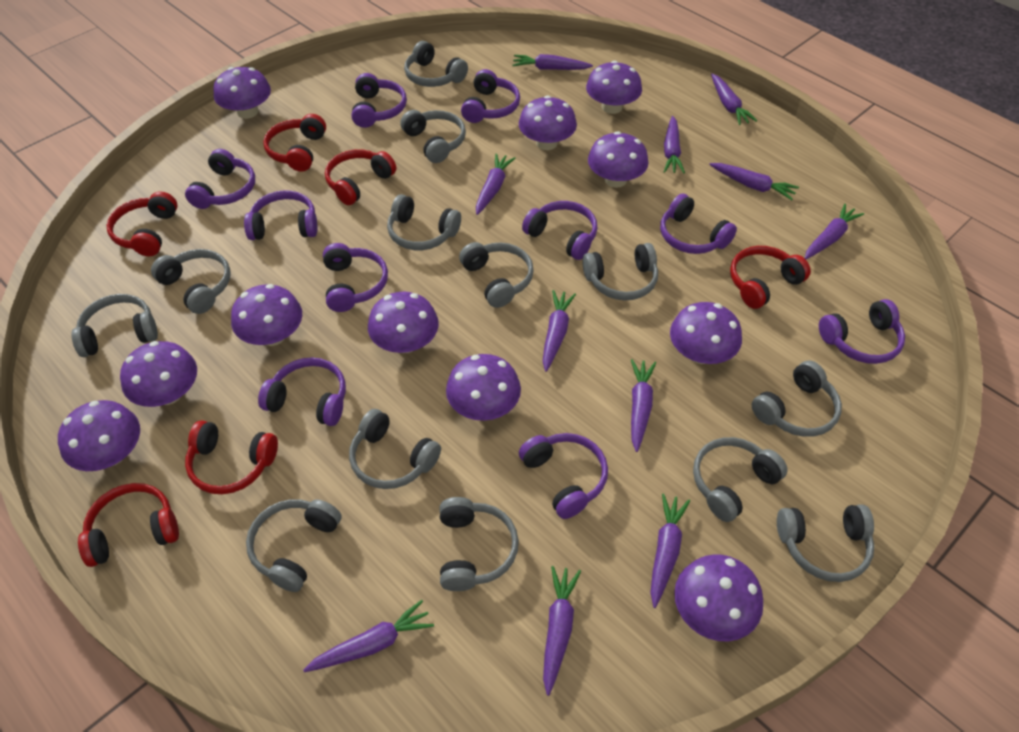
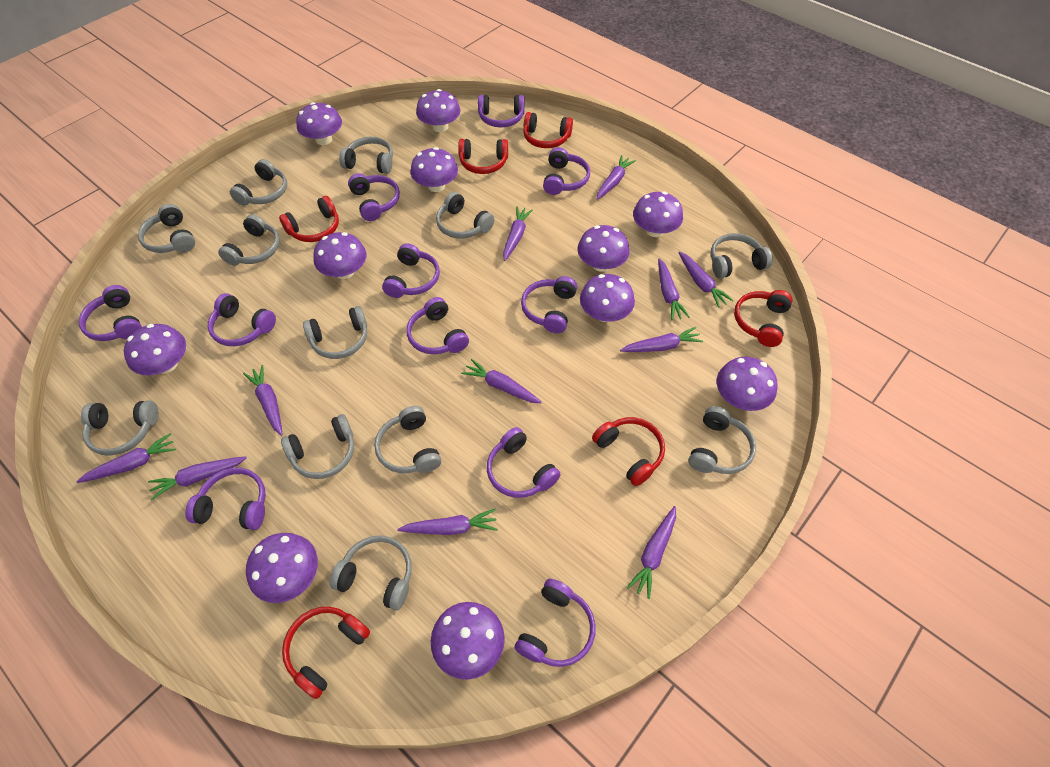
grey headphones: 13 -> 12
purple headphones: 10 -> 11

